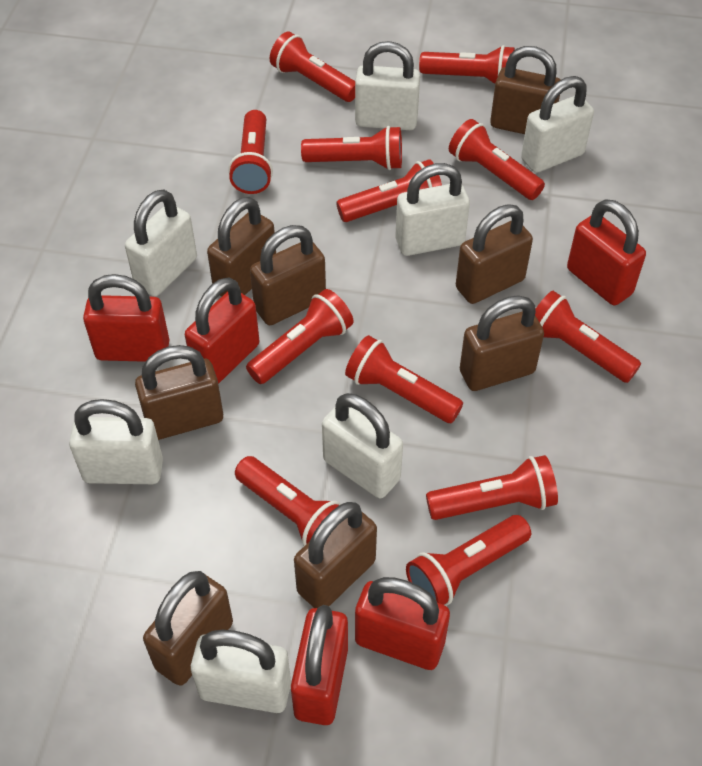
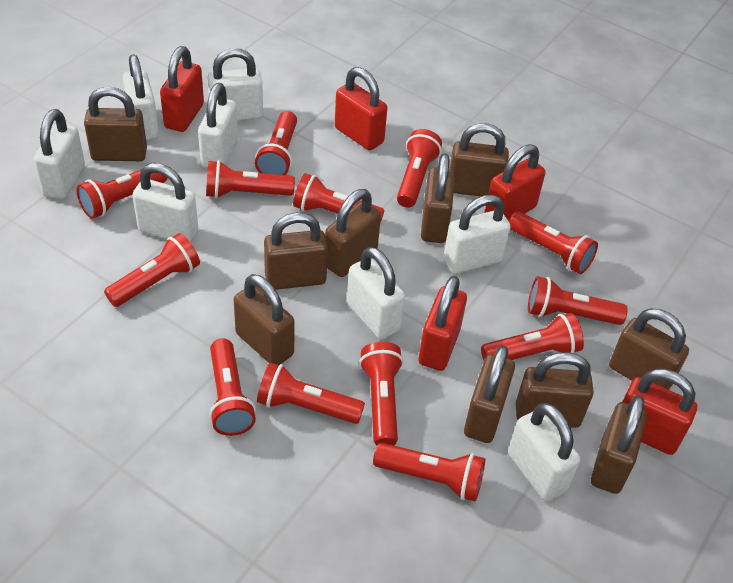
brown padlock: 8 -> 10
red flashlight: 12 -> 13
white padlock: 7 -> 8

